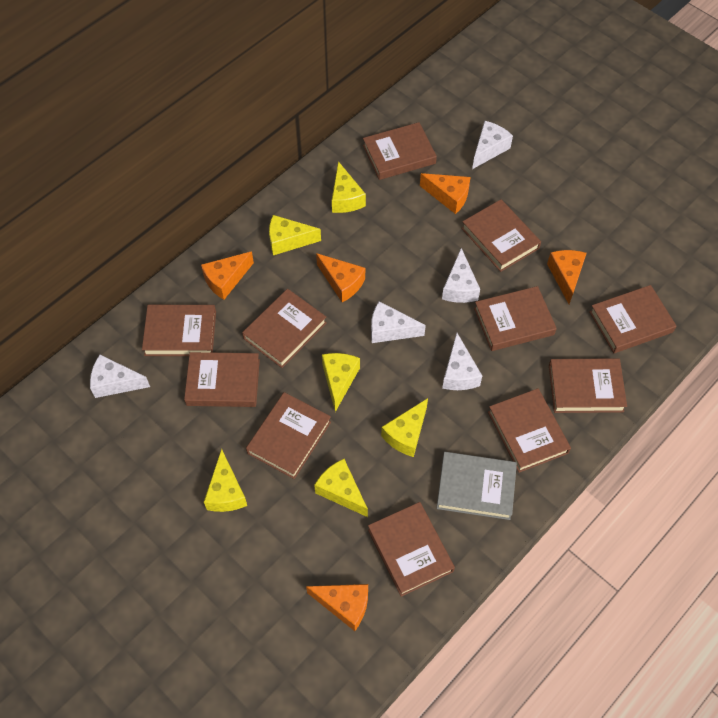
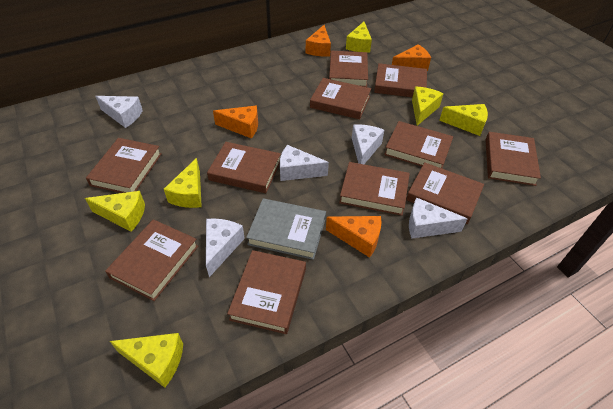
orange cheese: 5 -> 4

